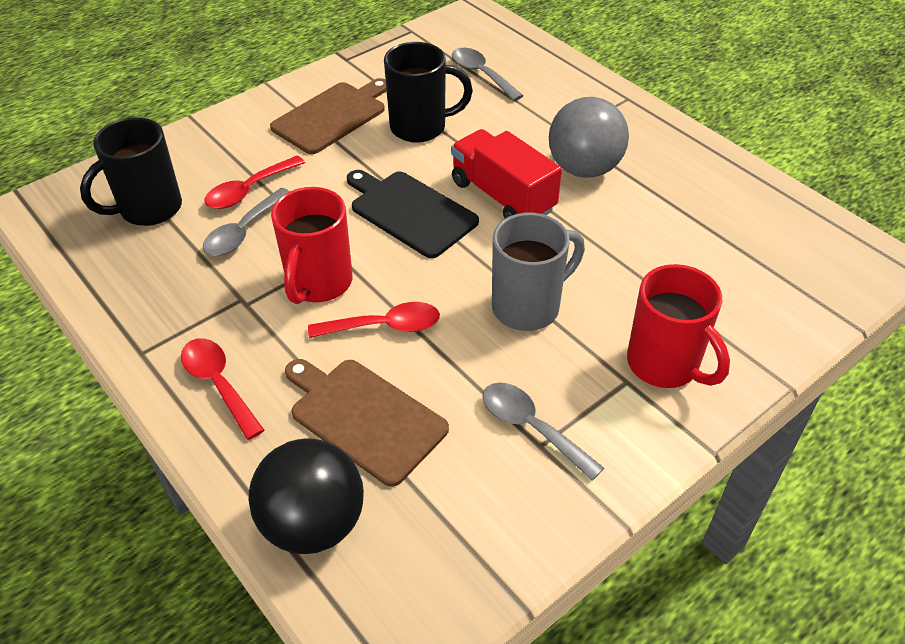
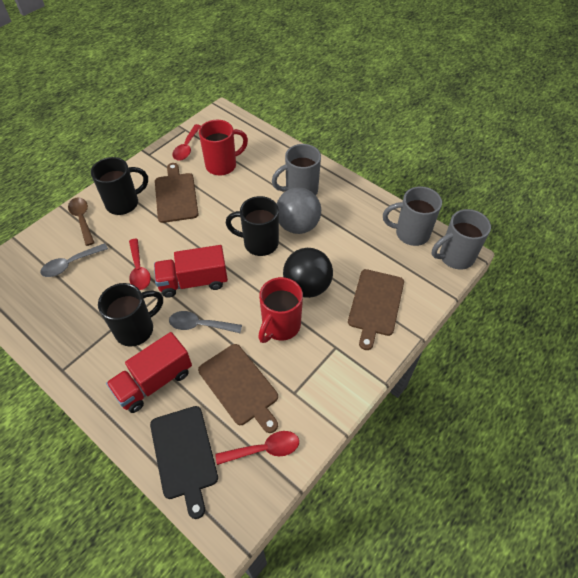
black mug: 2 -> 3
brown cutting board: 2 -> 3
brown spoon: 0 -> 1
grey mug: 1 -> 3
grey spoon: 3 -> 2
red truck: 1 -> 2

